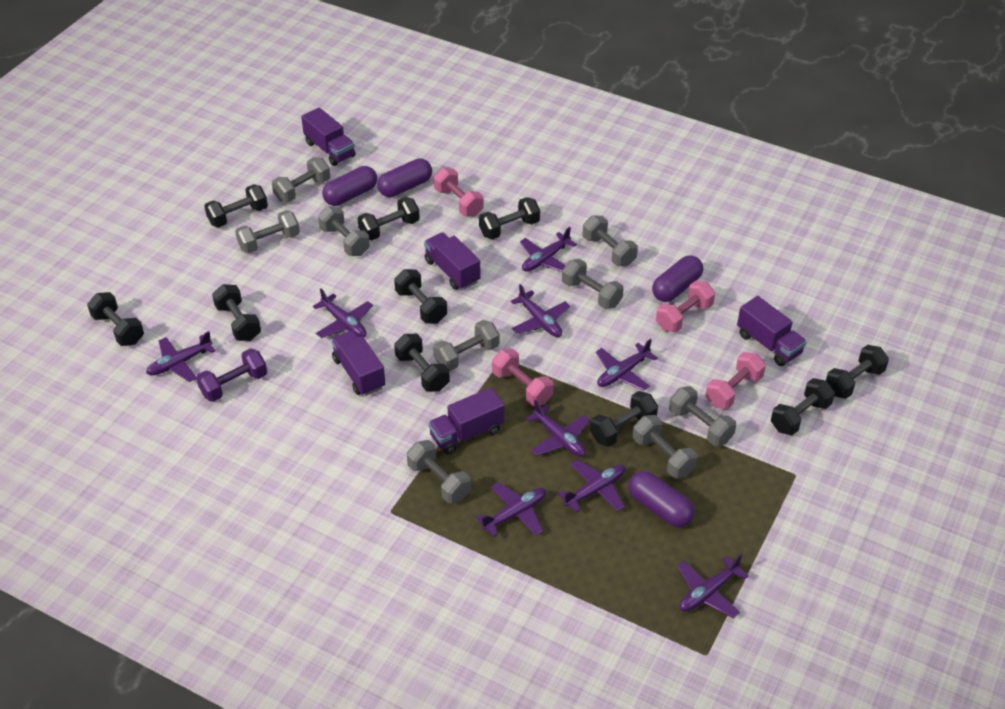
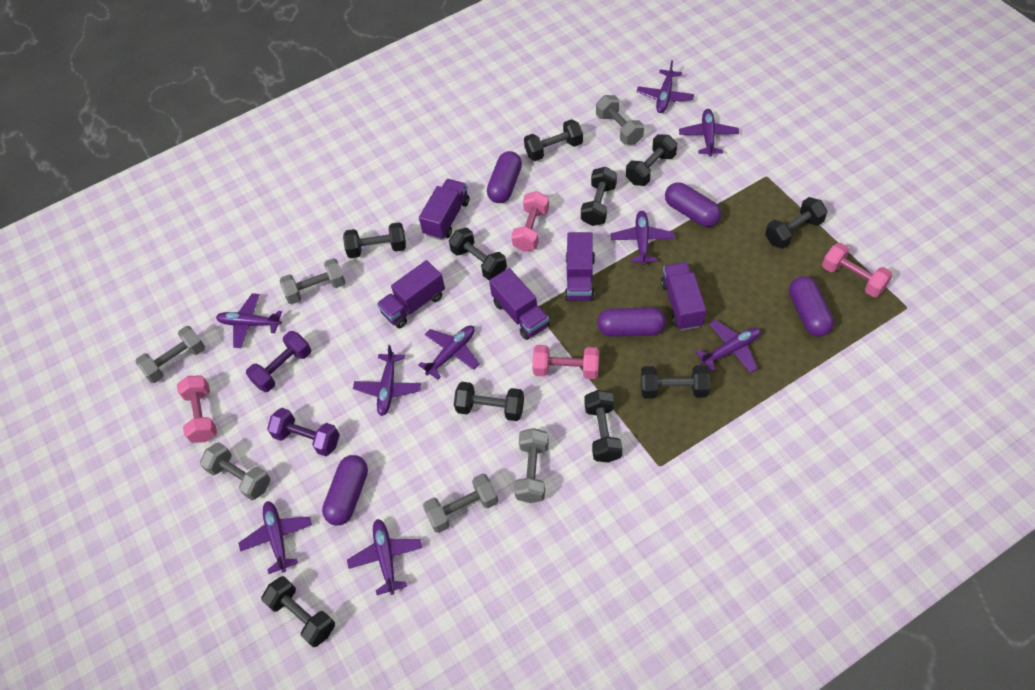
grey dumbbell: 9 -> 6
purple capsule: 4 -> 5
purple dumbbell: 1 -> 2

